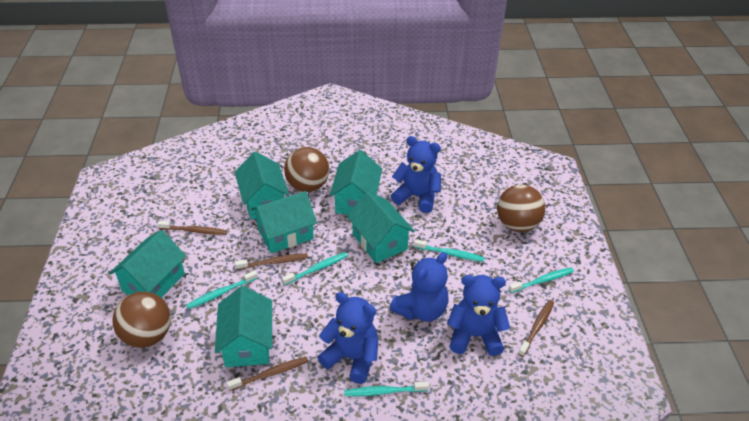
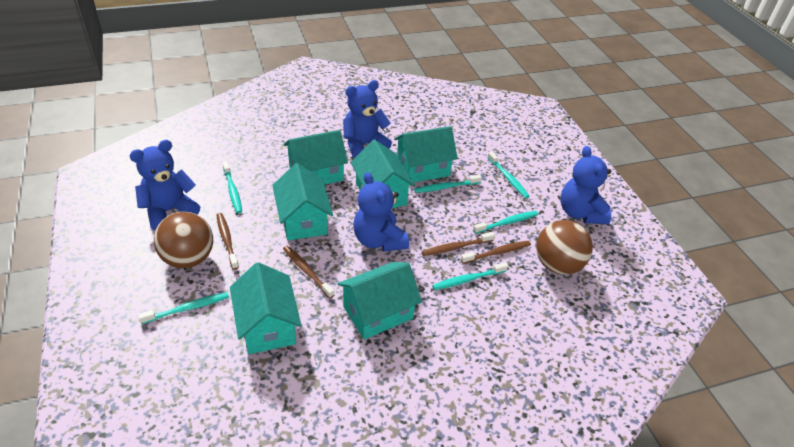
brown ball: 3 -> 2
turquoise toothbrush: 5 -> 6

